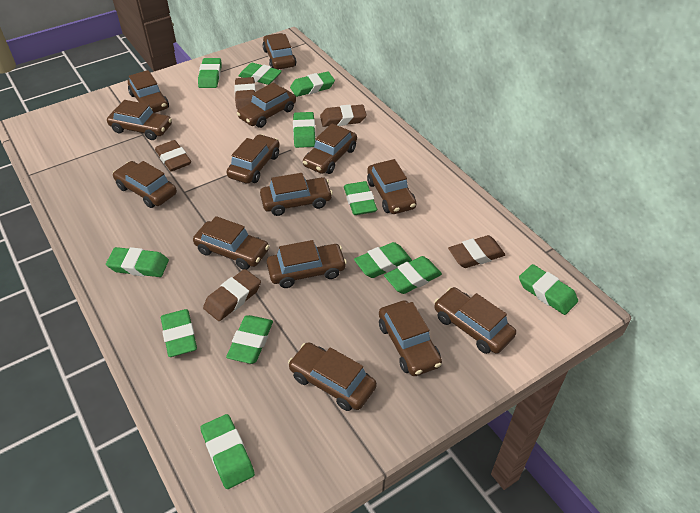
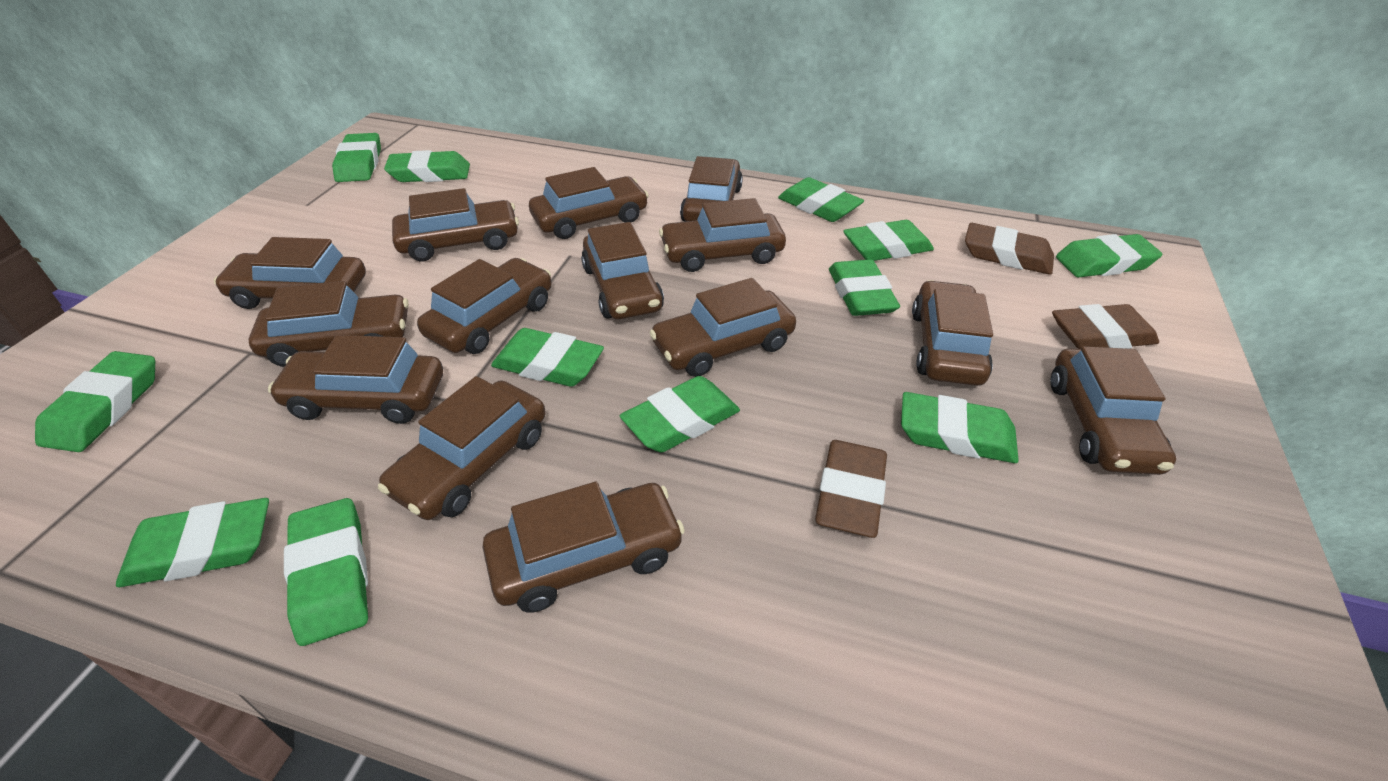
brown eraser: 5 -> 3

